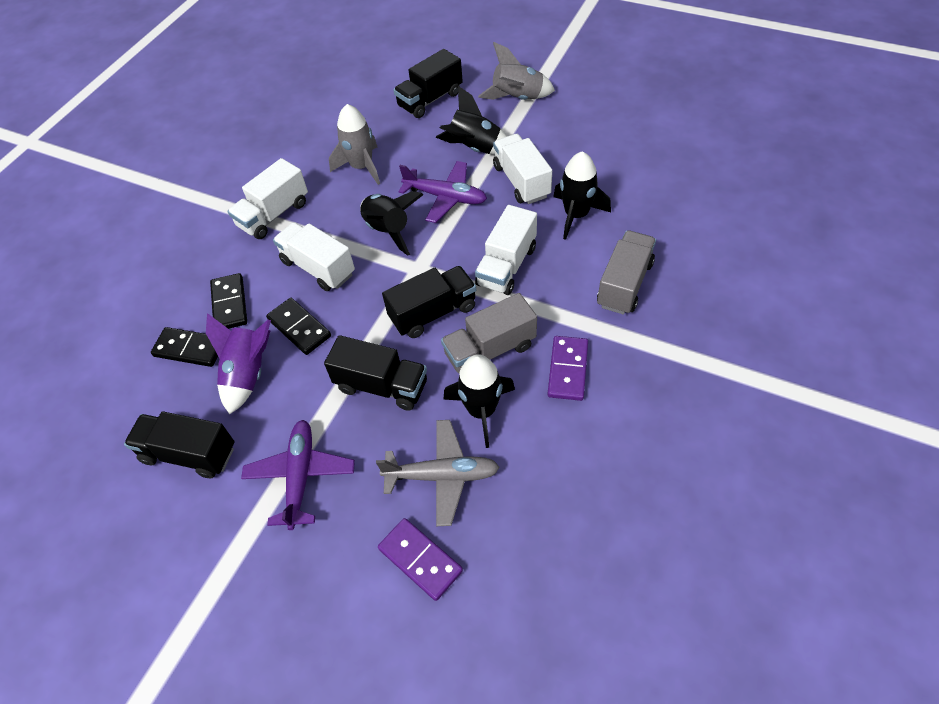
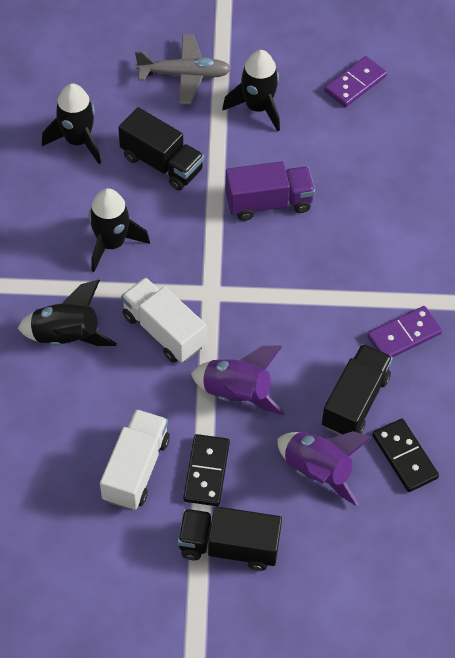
black domino: 3 -> 2
black truck: 4 -> 3
grey rocket: 2 -> 0
grey truck: 2 -> 0
purple plane: 2 -> 0
purple rocket: 1 -> 2
purple truck: 0 -> 1
white truck: 4 -> 2

